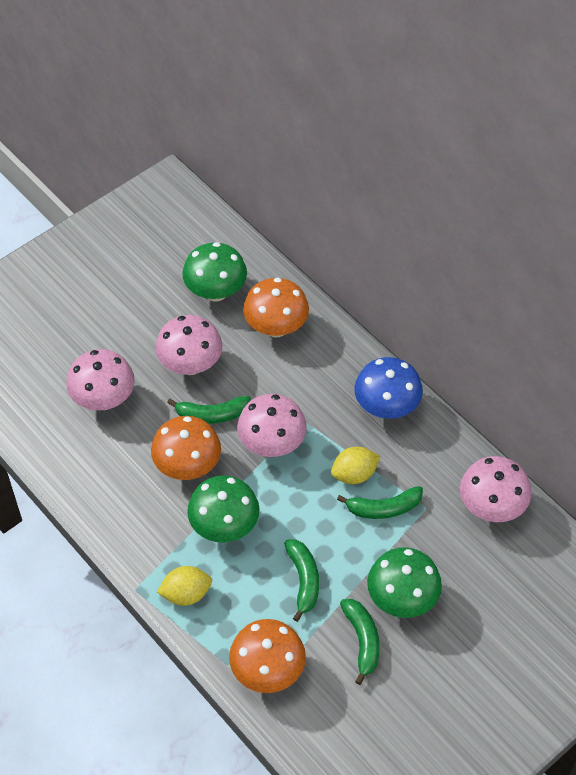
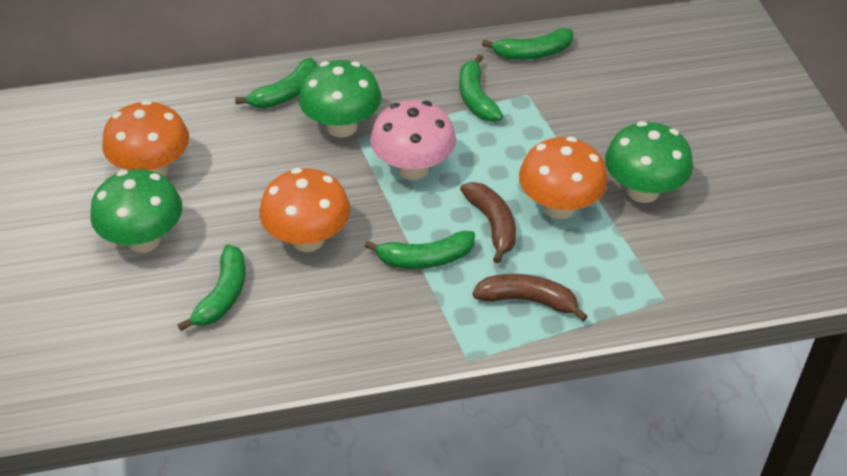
blue mushroom: 1 -> 0
brown banana: 0 -> 2
green banana: 4 -> 5
pink mushroom: 4 -> 1
yellow lemon: 2 -> 0

